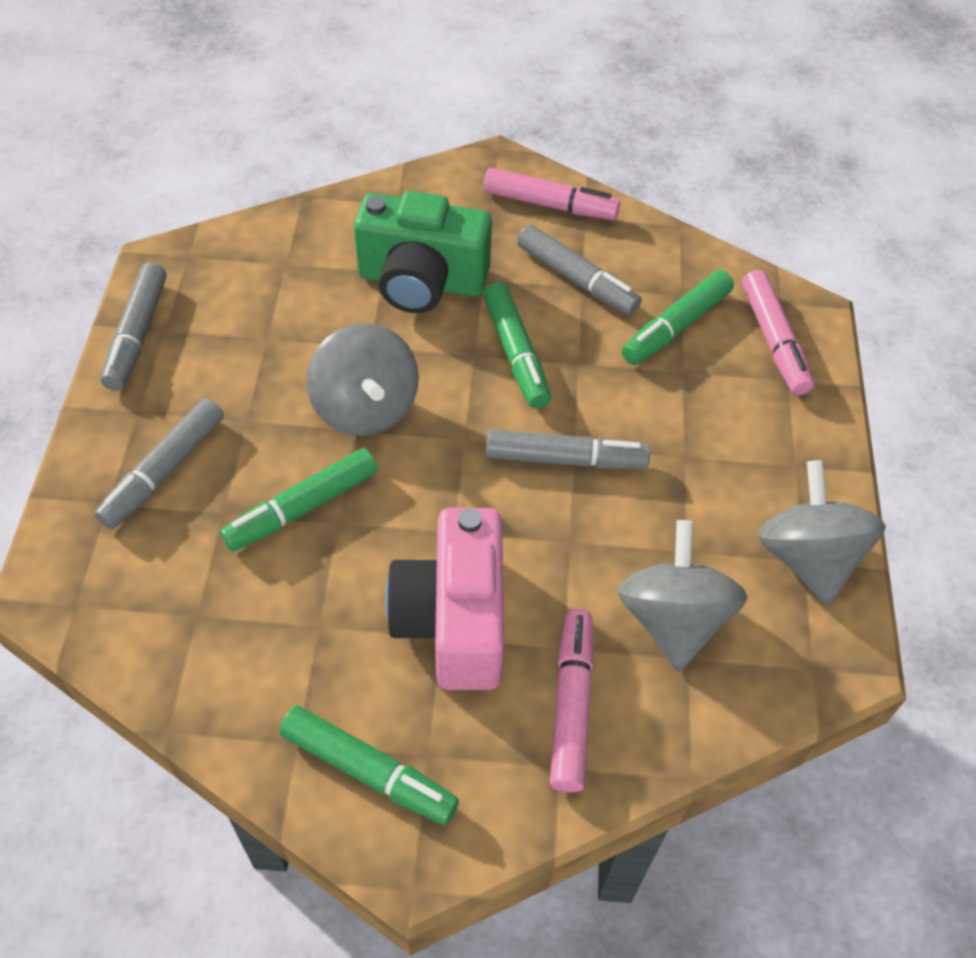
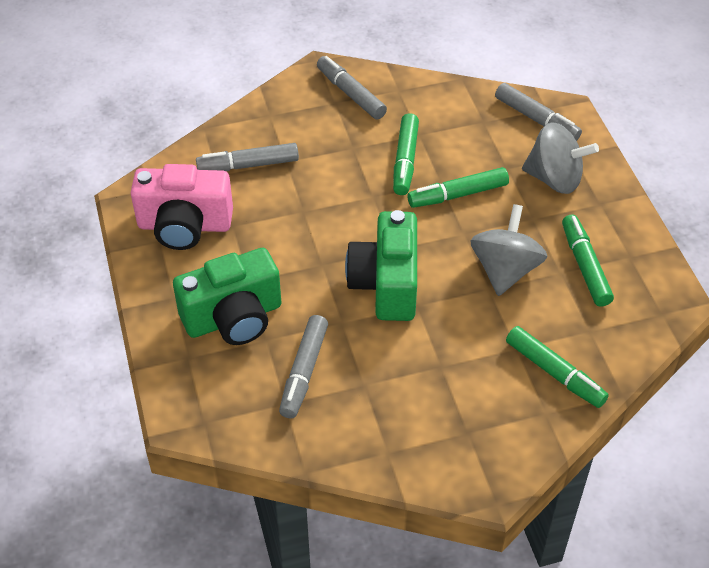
green camera: 1 -> 2
grey spinning top: 3 -> 2
pink marker: 3 -> 0

